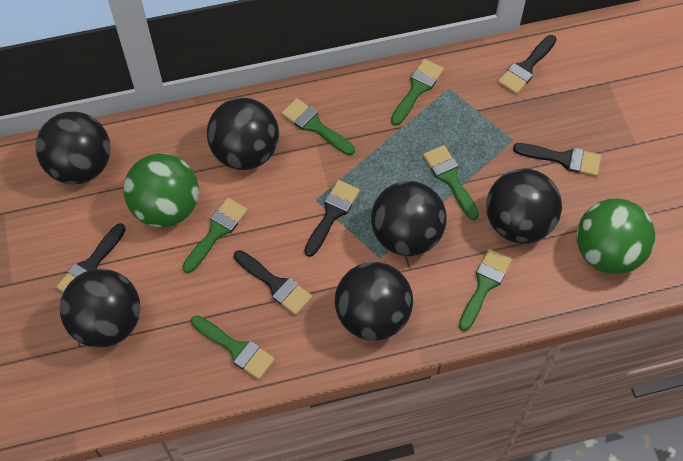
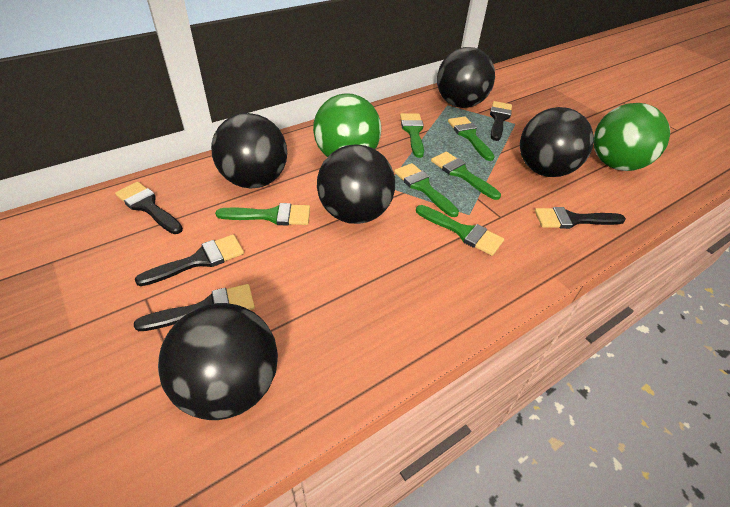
black ball: 6 -> 5

